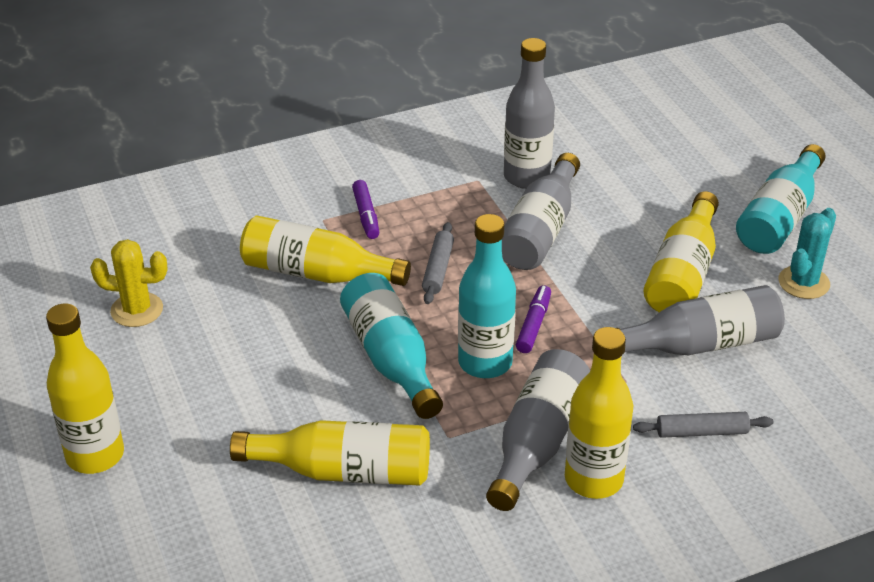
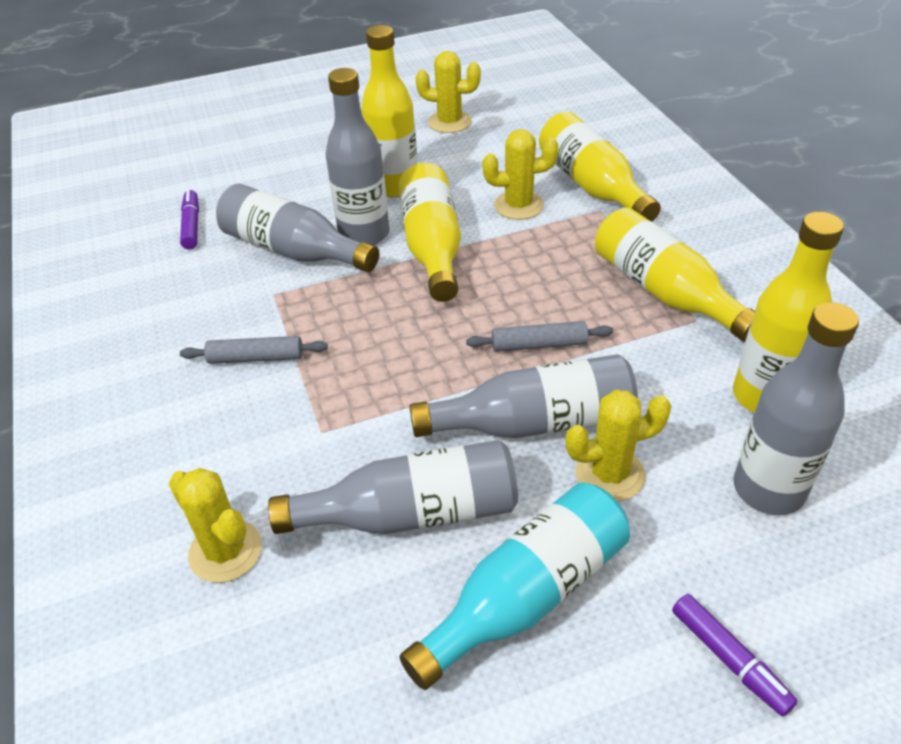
grey bottle: 4 -> 5
turquoise bottle: 3 -> 1
turquoise cactus: 1 -> 0
yellow cactus: 1 -> 4

